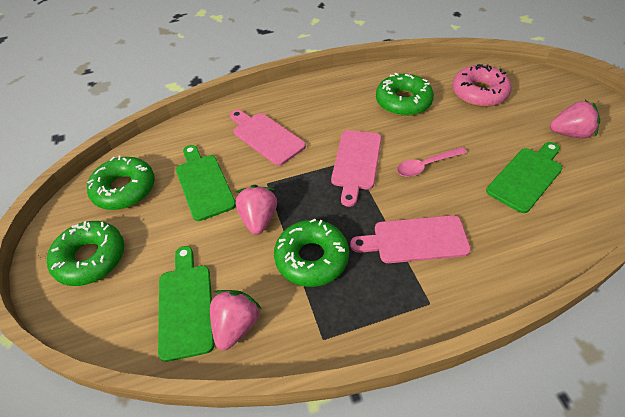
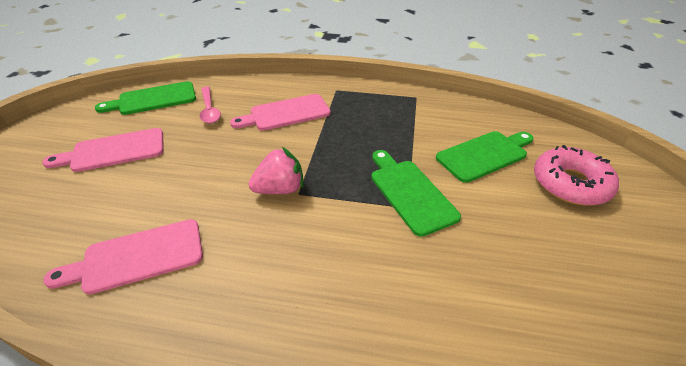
green donut: 4 -> 0
pink strawberry: 3 -> 1

